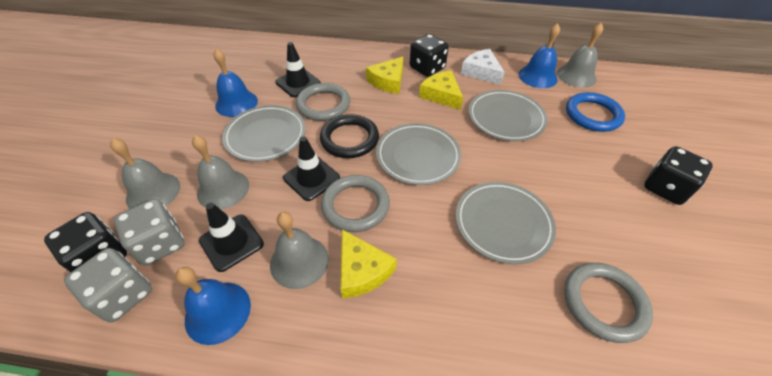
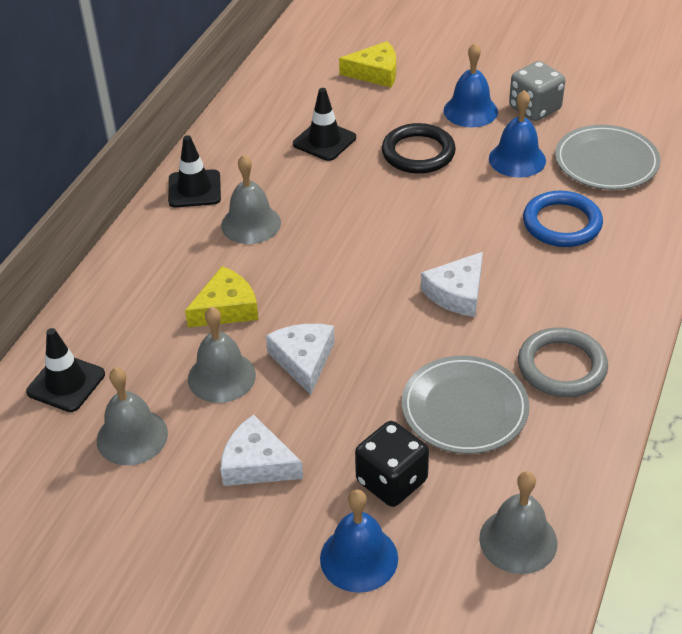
black dice: 3 -> 1
grey dice: 2 -> 1
grey plate: 4 -> 2
grey ring: 3 -> 1
white cheese: 1 -> 3
yellow cheese: 3 -> 2

